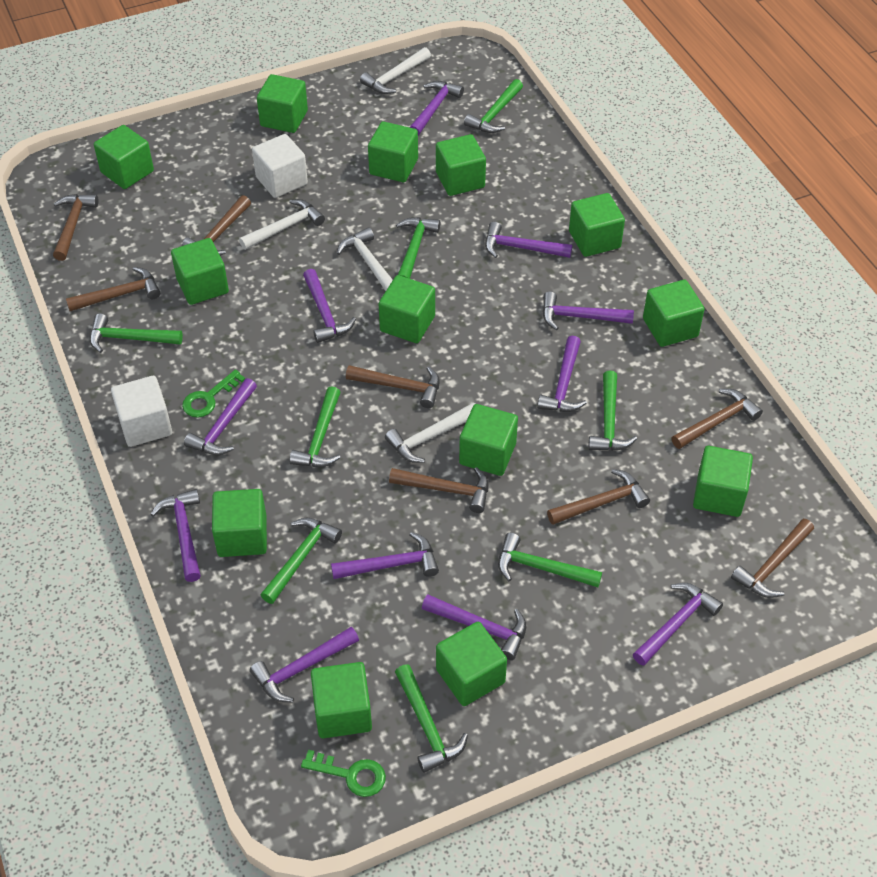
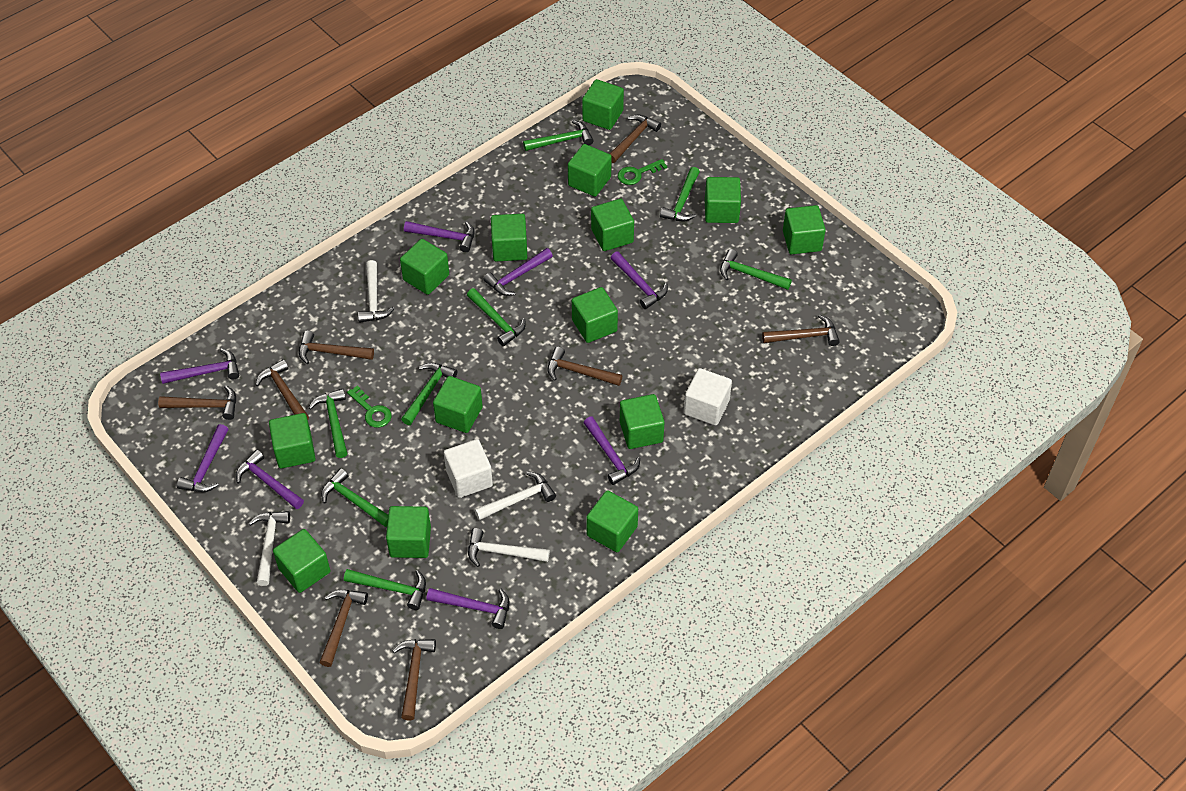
green cube: 13 -> 14
purple hammer: 11 -> 8

